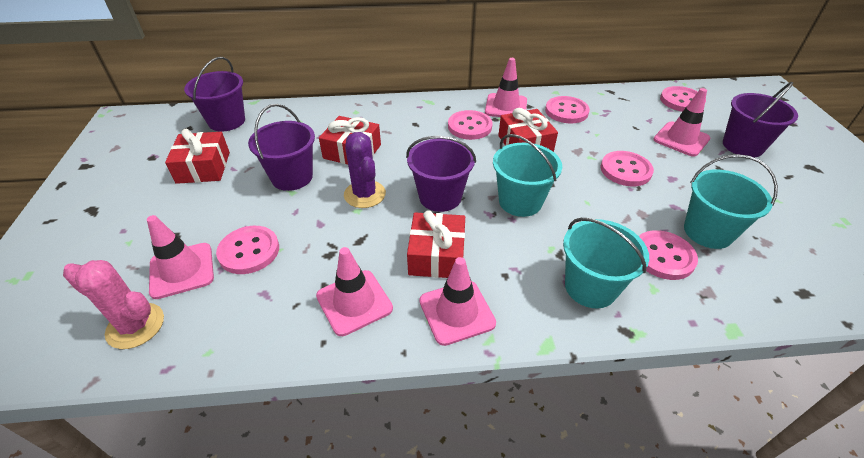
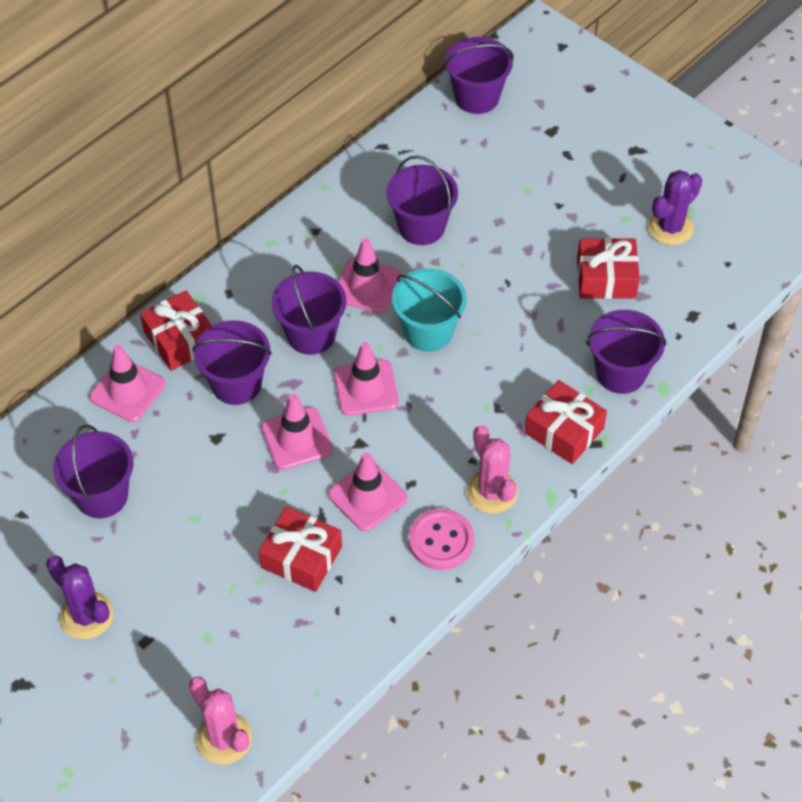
pink button: 6 -> 1
pink cactus: 1 -> 2
purple bucket: 4 -> 6
purple cactus: 1 -> 2
turquoise bucket: 3 -> 1

